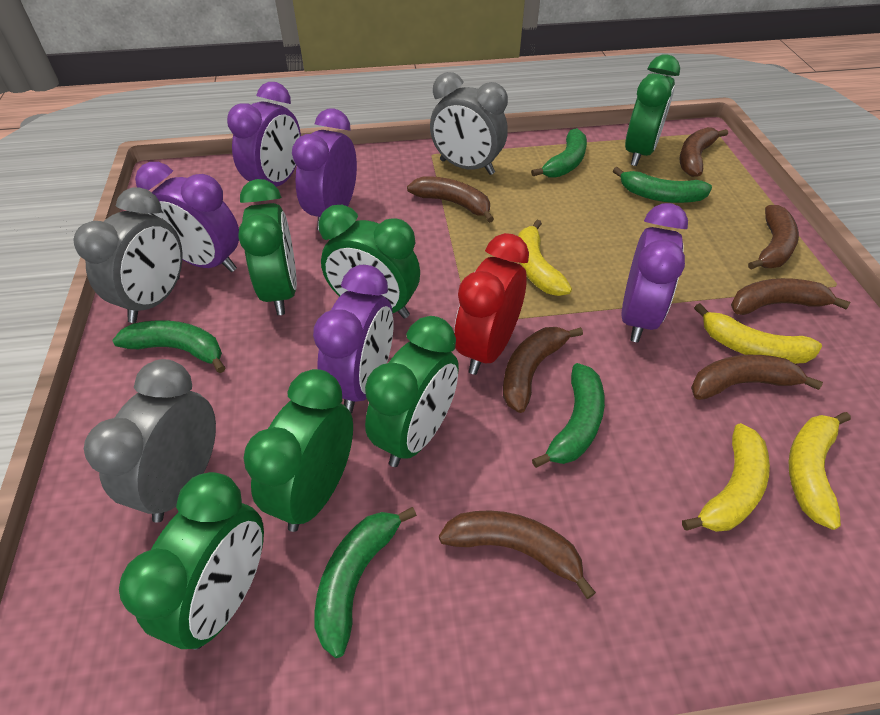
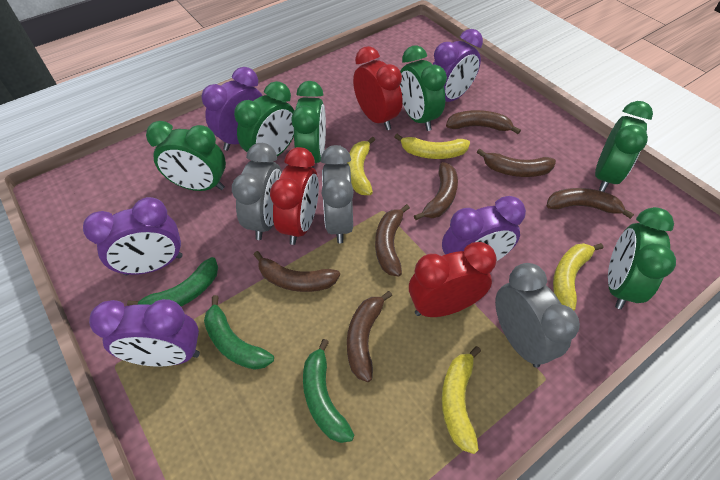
green banana: 5 -> 3
red clock: 1 -> 3

